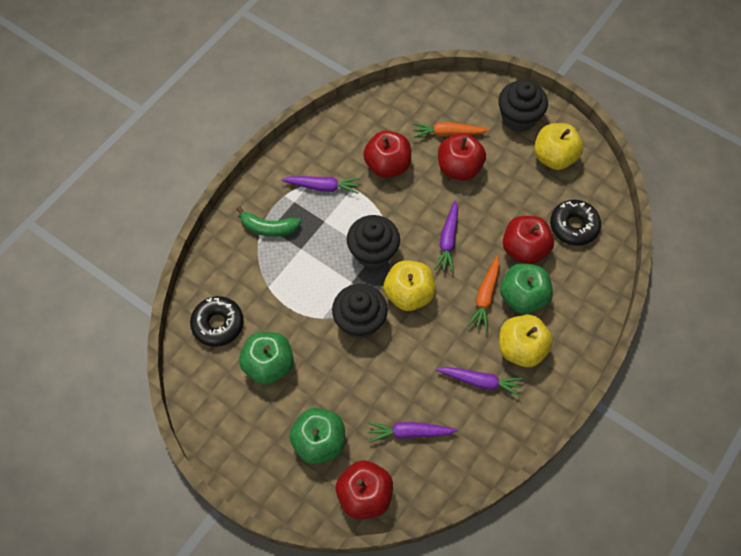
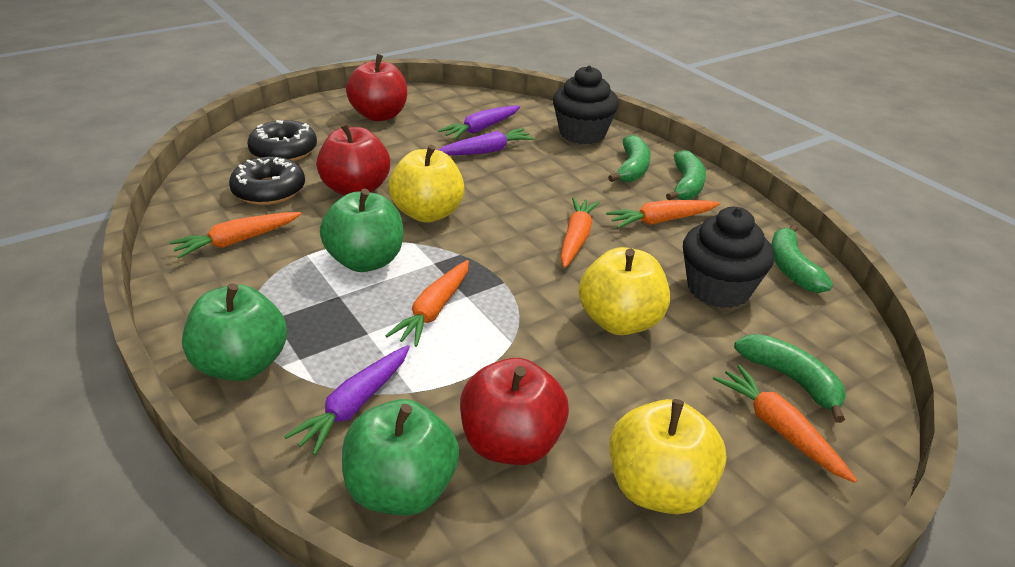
black cupcake: 3 -> 2
green banana: 1 -> 4
orange carrot: 2 -> 5
purple carrot: 4 -> 3
red apple: 4 -> 3

